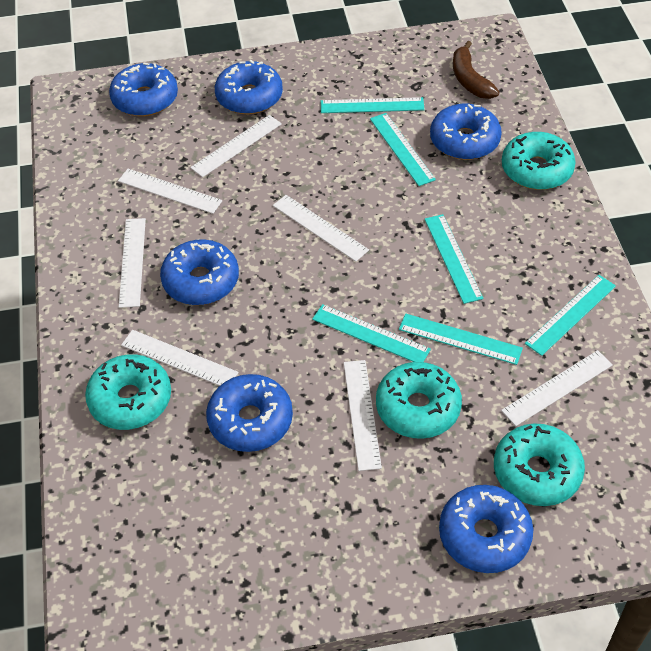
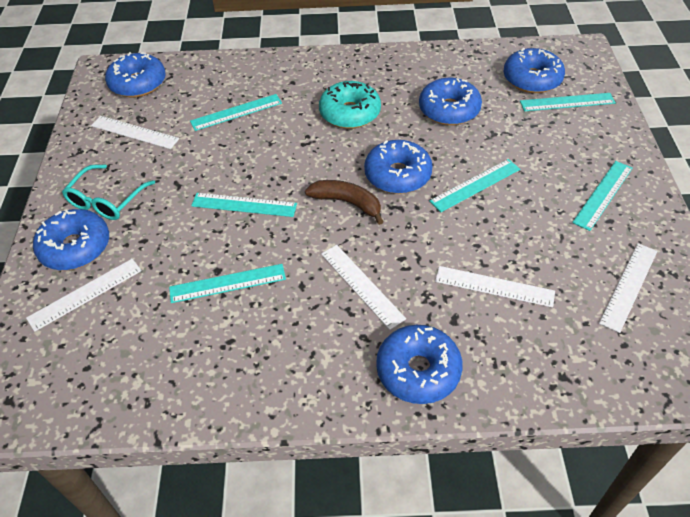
turquoise donut: 4 -> 1
turquoise glasses: 0 -> 1
white ruler: 7 -> 5

